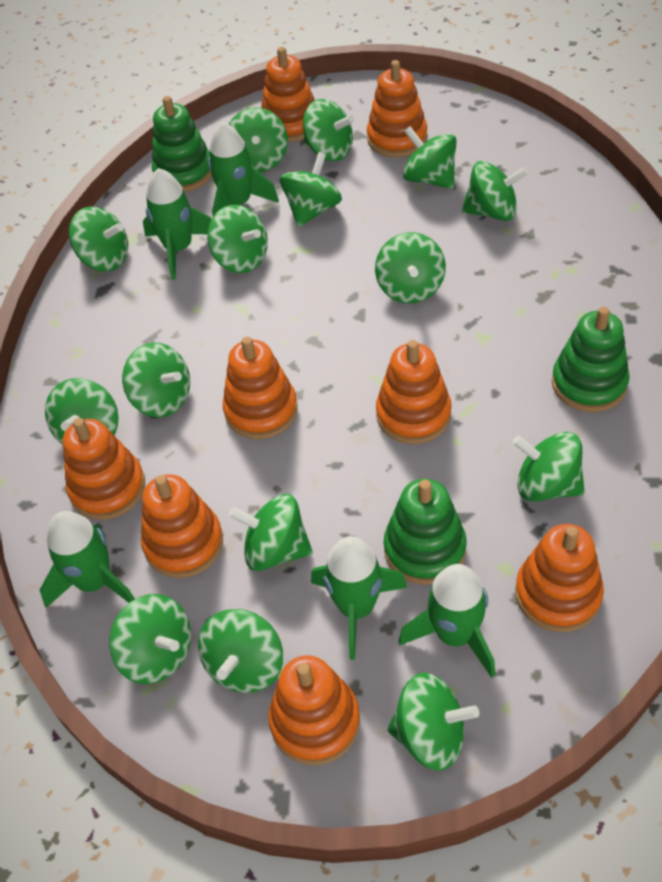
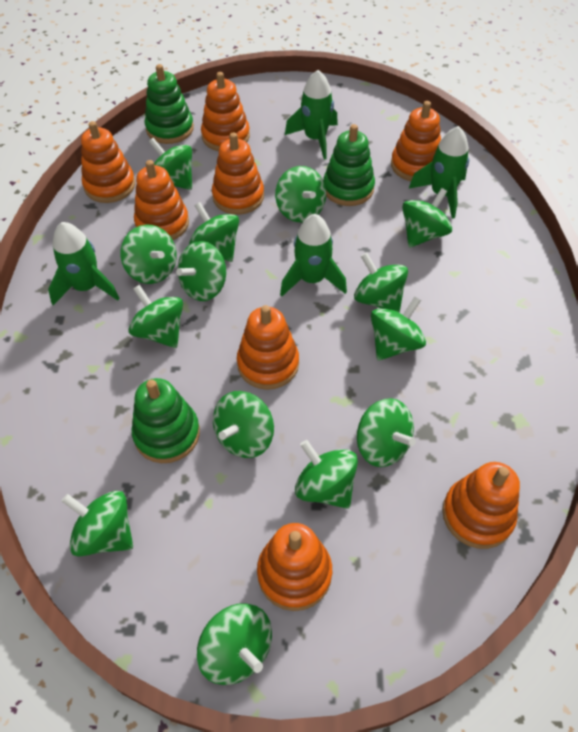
green rocket: 5 -> 4
green spinning top: 15 -> 14

